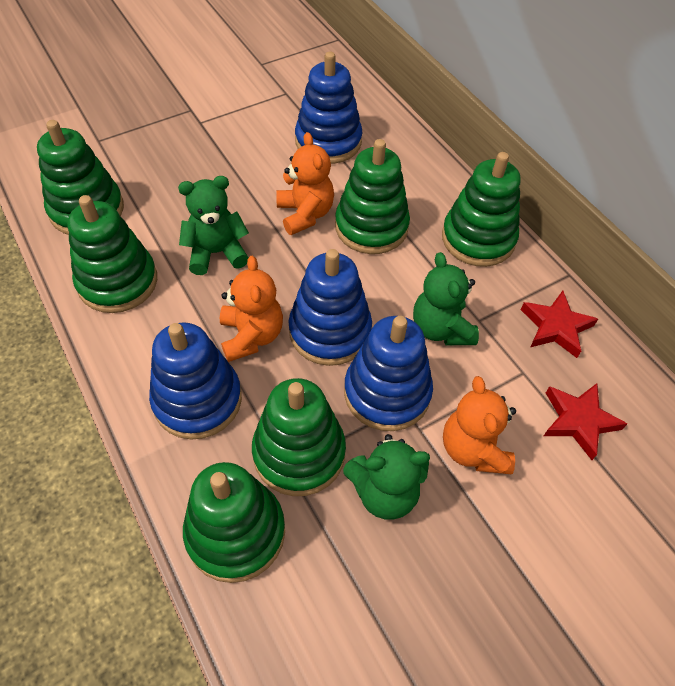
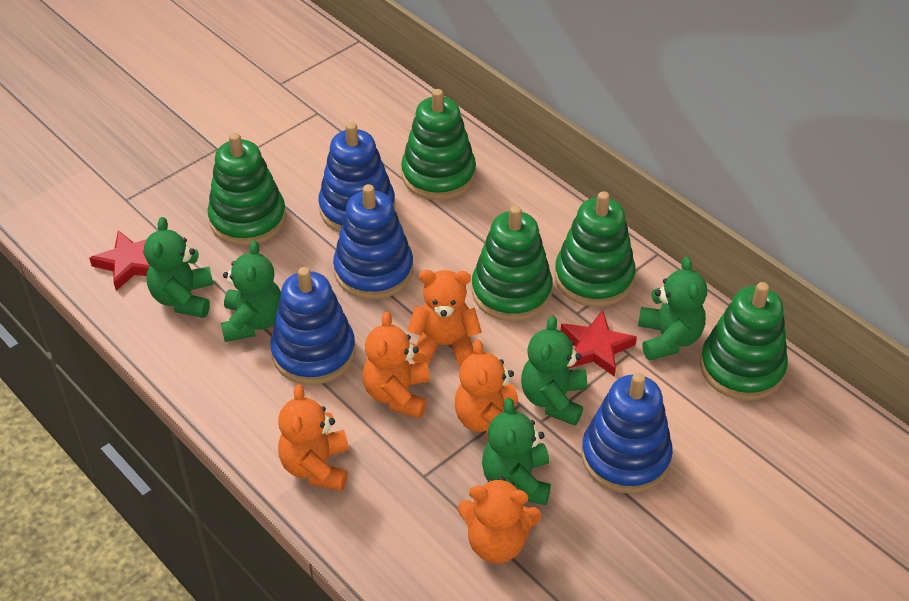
green stacking toy: 6 -> 5
green teddy bear: 3 -> 5
orange teddy bear: 3 -> 5

